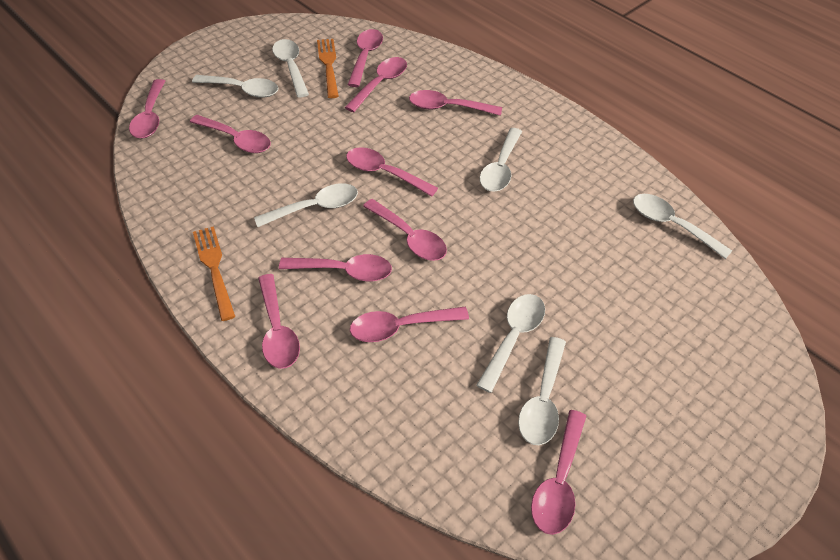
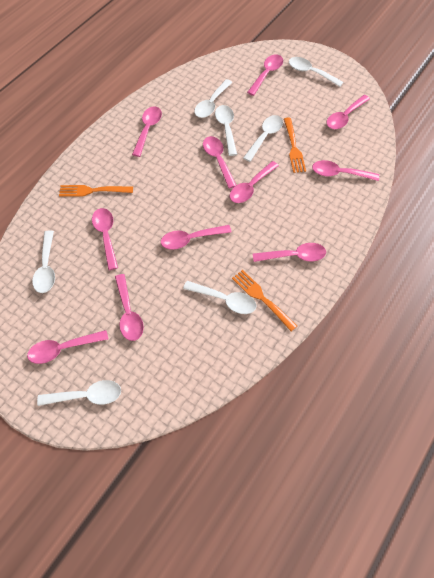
orange fork: 2 -> 3

